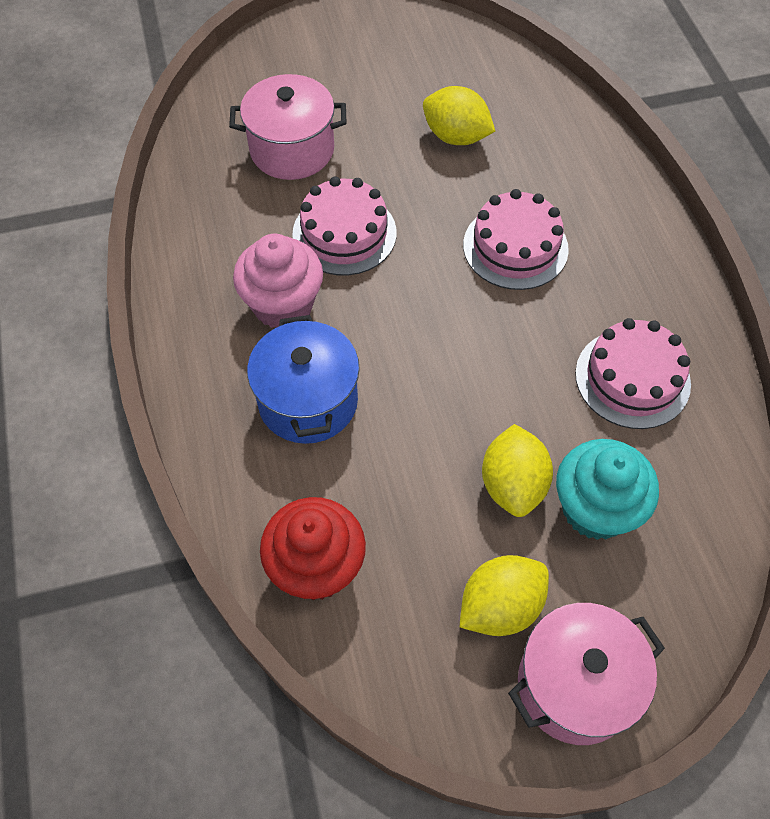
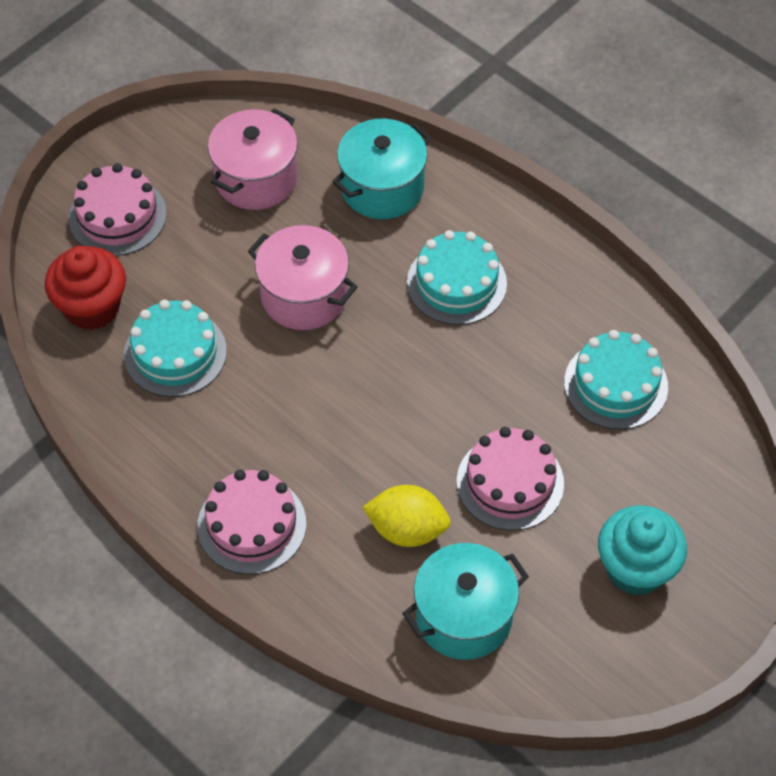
blue pot: 1 -> 0
pink cupcake: 1 -> 0
turquoise cake: 0 -> 3
turquoise pot: 0 -> 2
yellow lemon: 3 -> 1

